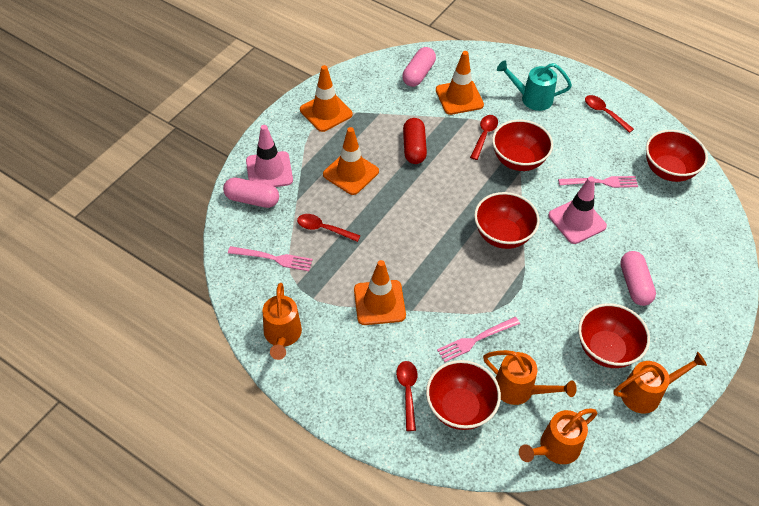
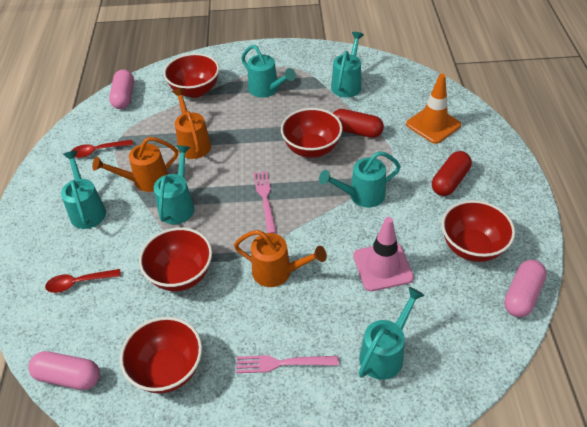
orange traffic cone: 4 -> 1
orange watering can: 4 -> 3
pink fork: 3 -> 2
pink traffic cone: 2 -> 1
red capsule: 1 -> 2
red spoon: 4 -> 2
turquoise watering can: 1 -> 6

